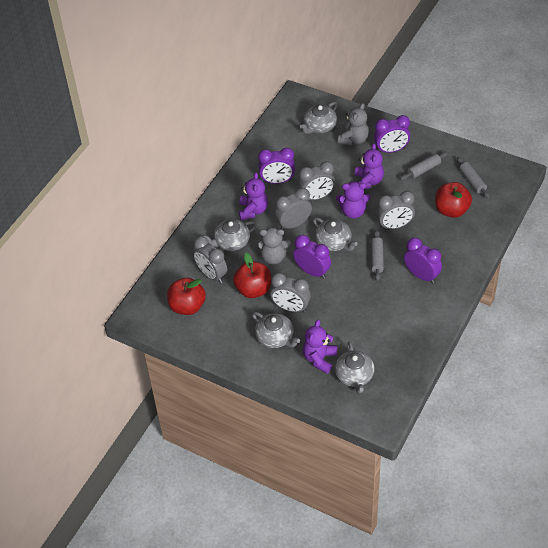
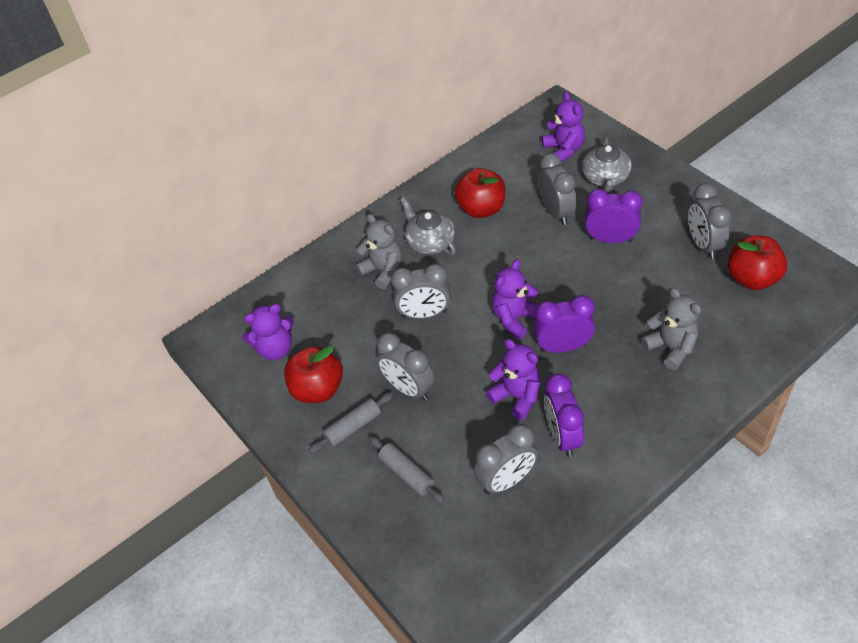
grey rolling pin: 3 -> 2
grey teapot: 5 -> 2
purple clock: 4 -> 3

